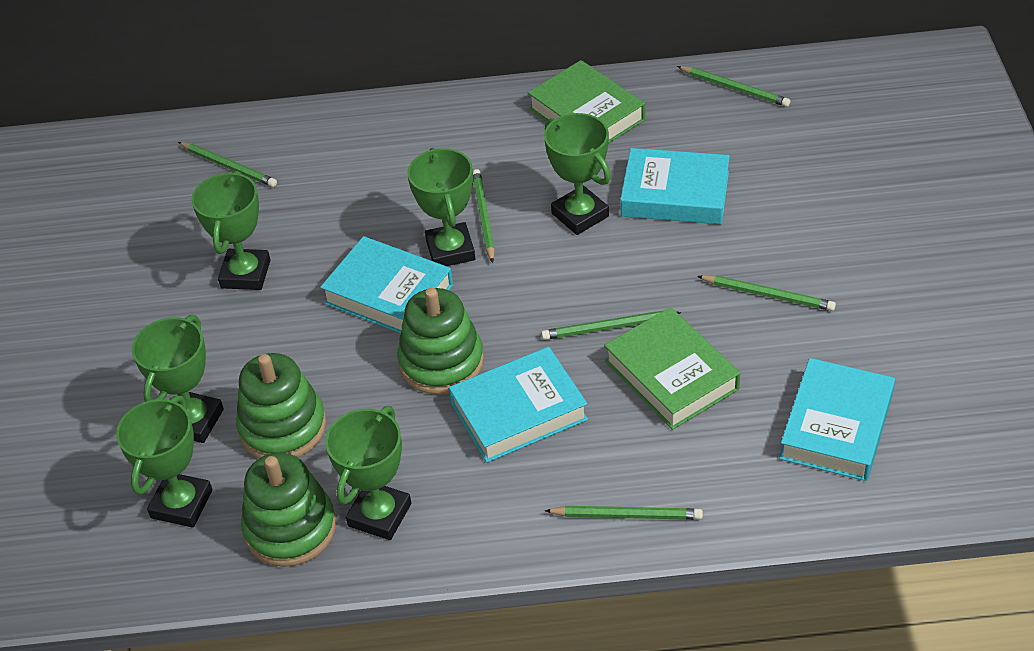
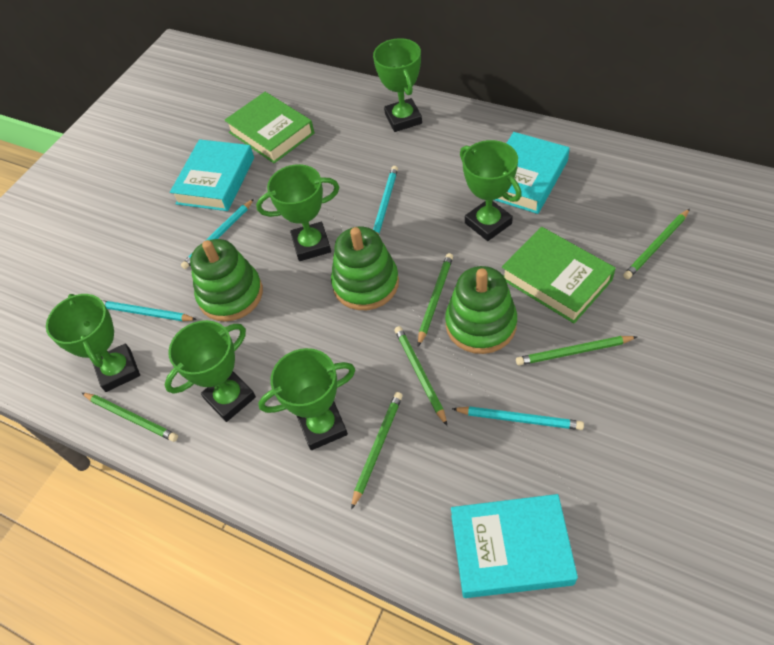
turquoise book: 4 -> 3
turquoise pencil: 0 -> 4

